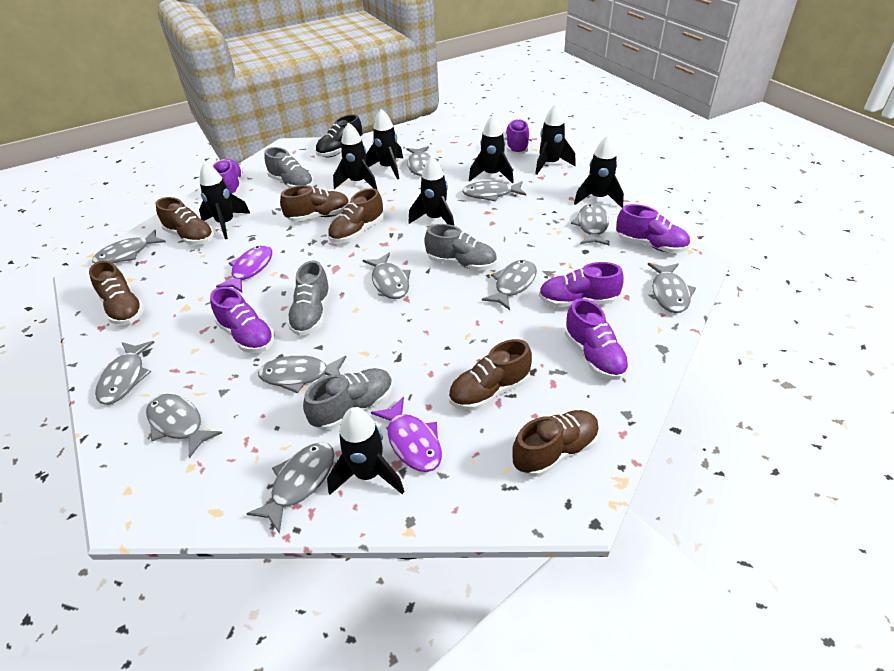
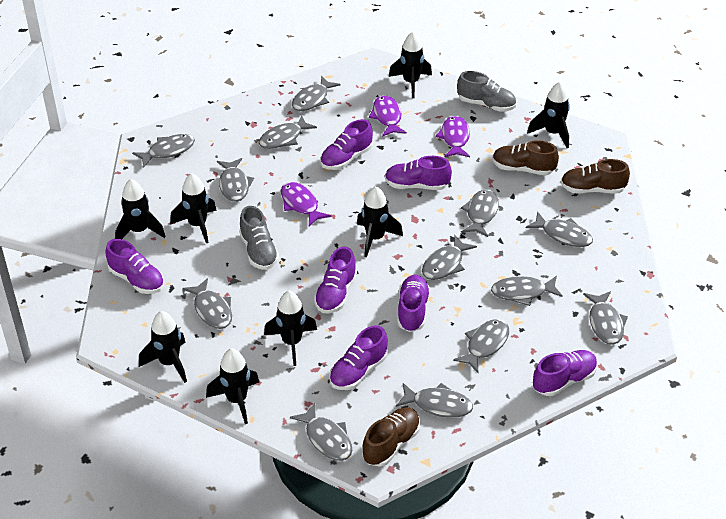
black shoe: 1 -> 0
brown shoe: 6 -> 3
grey fish: 11 -> 13
grey shoe: 4 -> 2
purple fish: 2 -> 3
purple shoe: 6 -> 7

